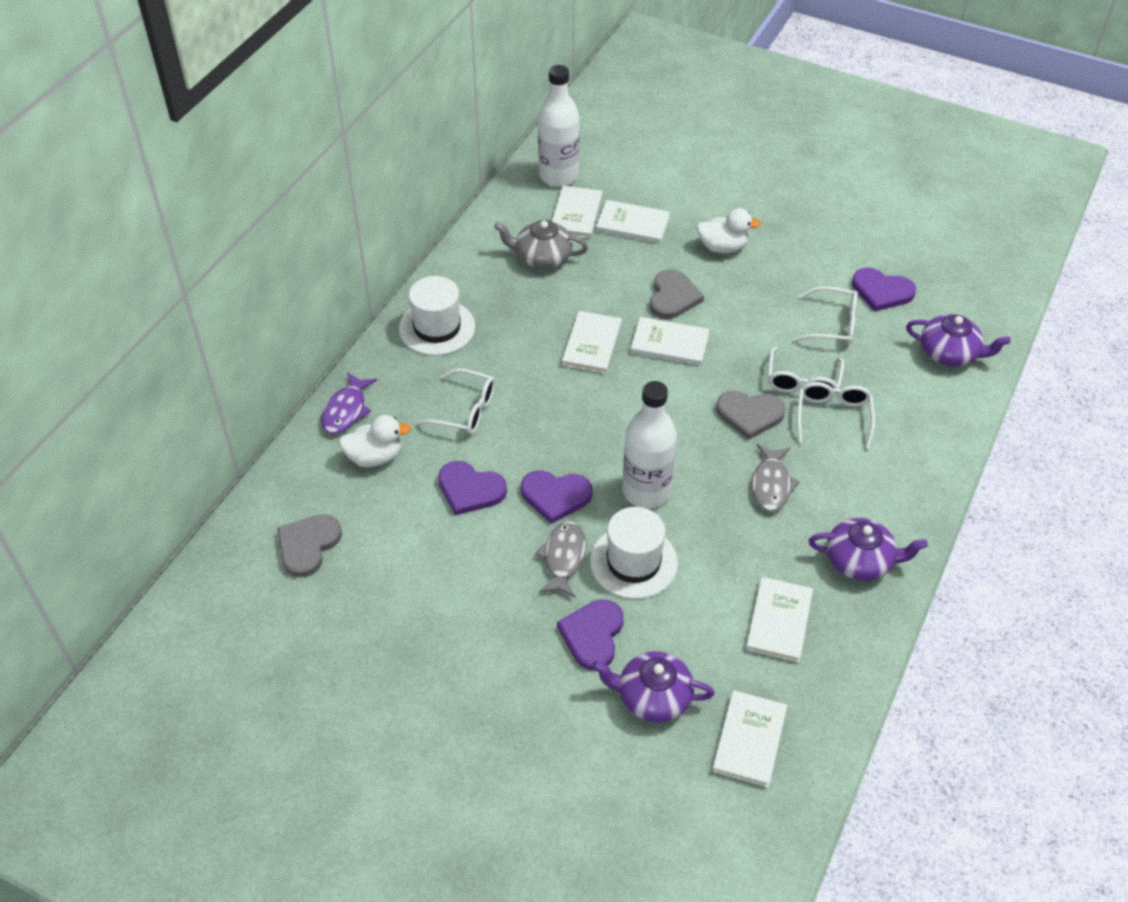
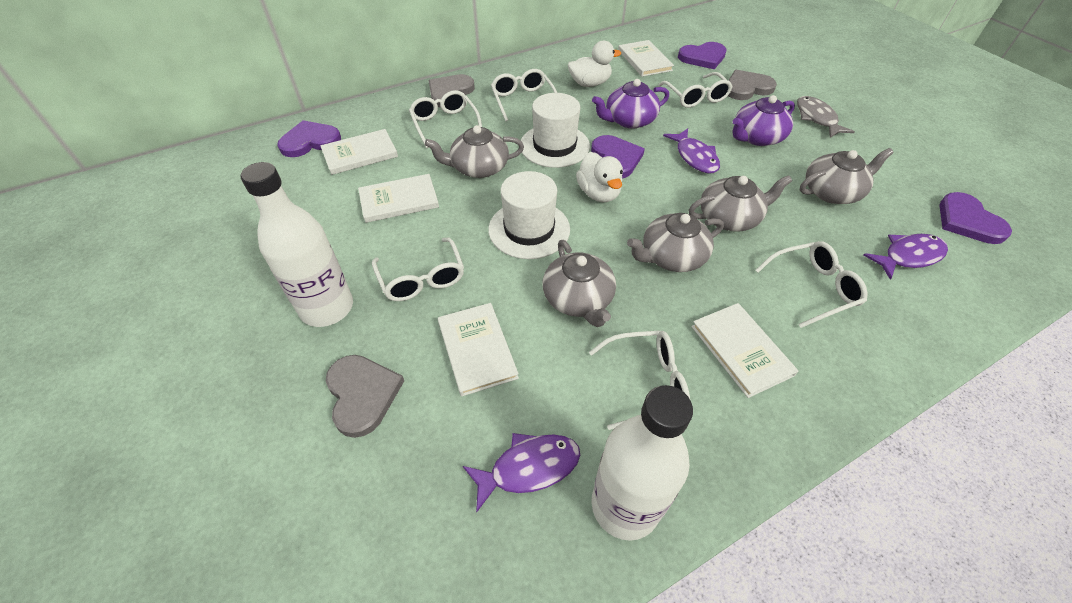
grey fish: 2 -> 1
grey teapot: 1 -> 5
purple fish: 1 -> 3
purple teapot: 3 -> 2
white book: 6 -> 5
white glasses: 4 -> 6

